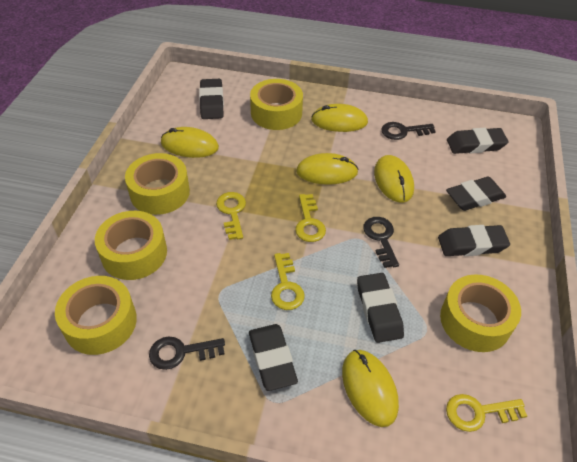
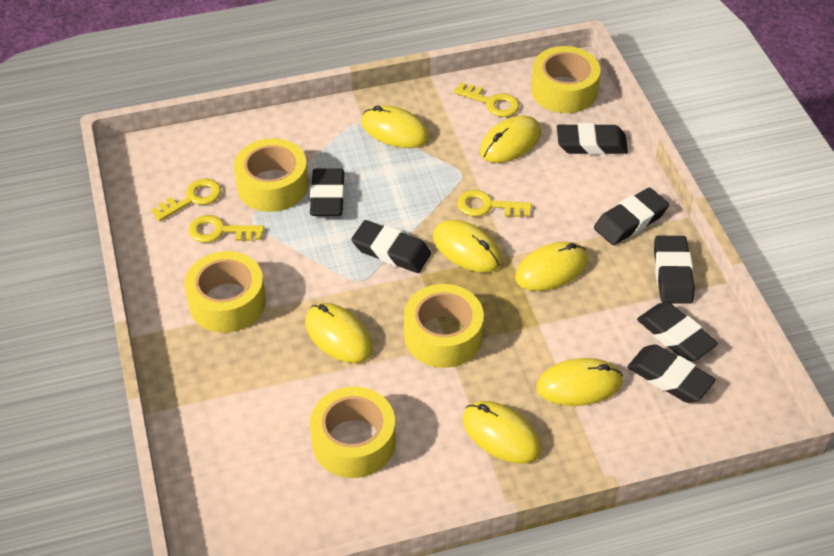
black eraser: 6 -> 7
black key: 3 -> 0
yellow mouse: 5 -> 7

